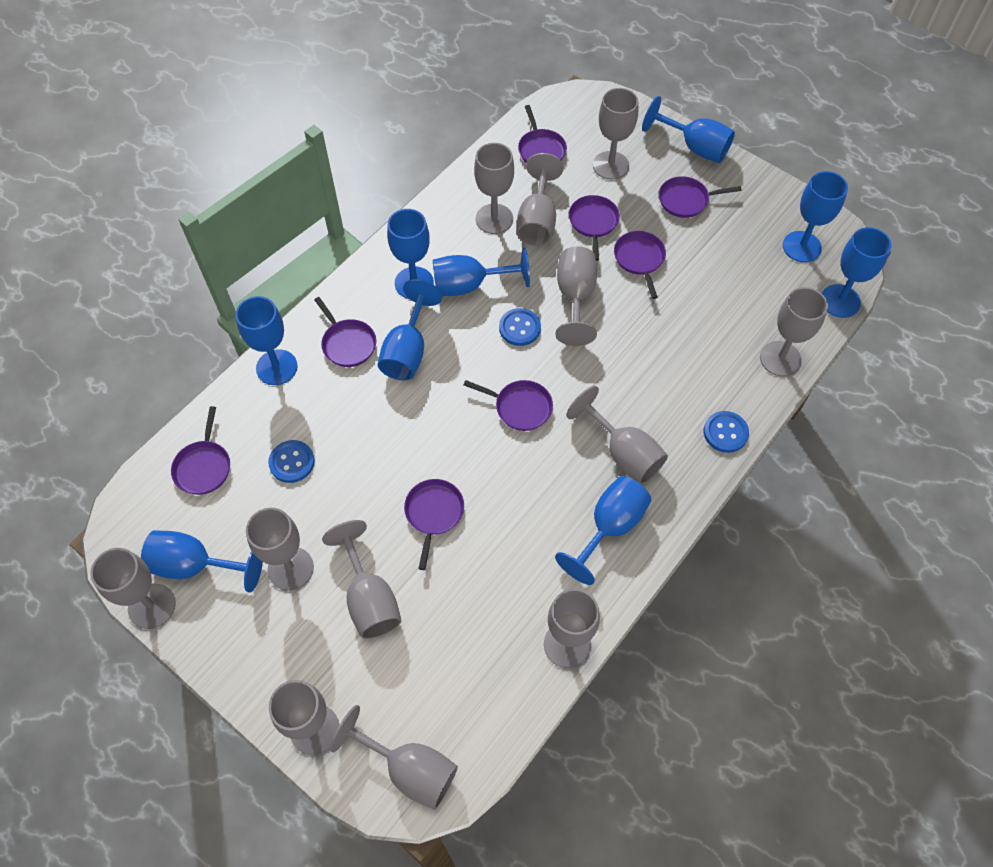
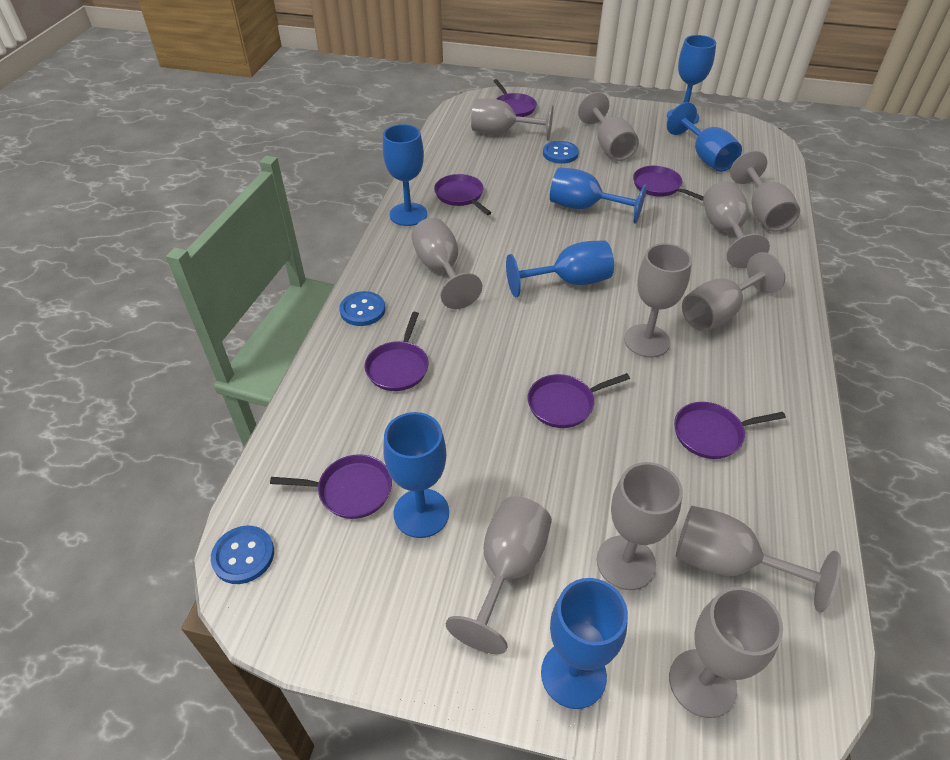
blue goblet: 9 -> 7
grey goblet: 12 -> 11
purple pan: 8 -> 7

